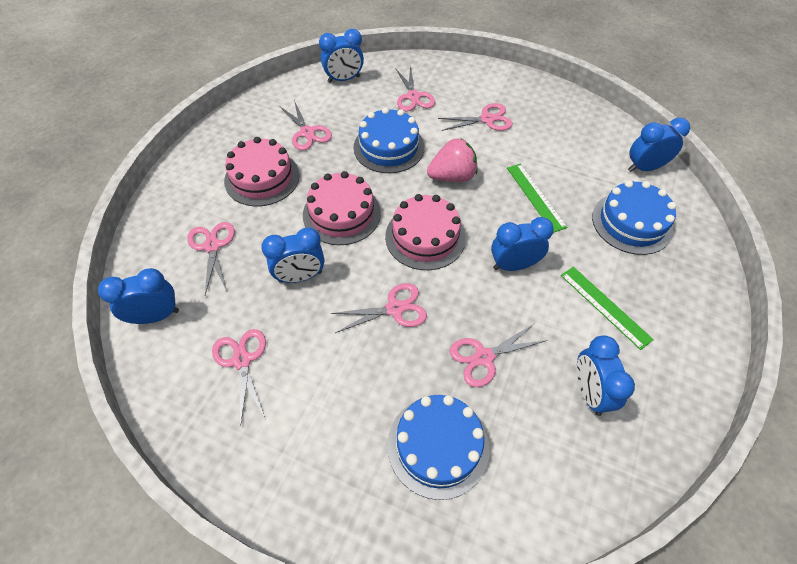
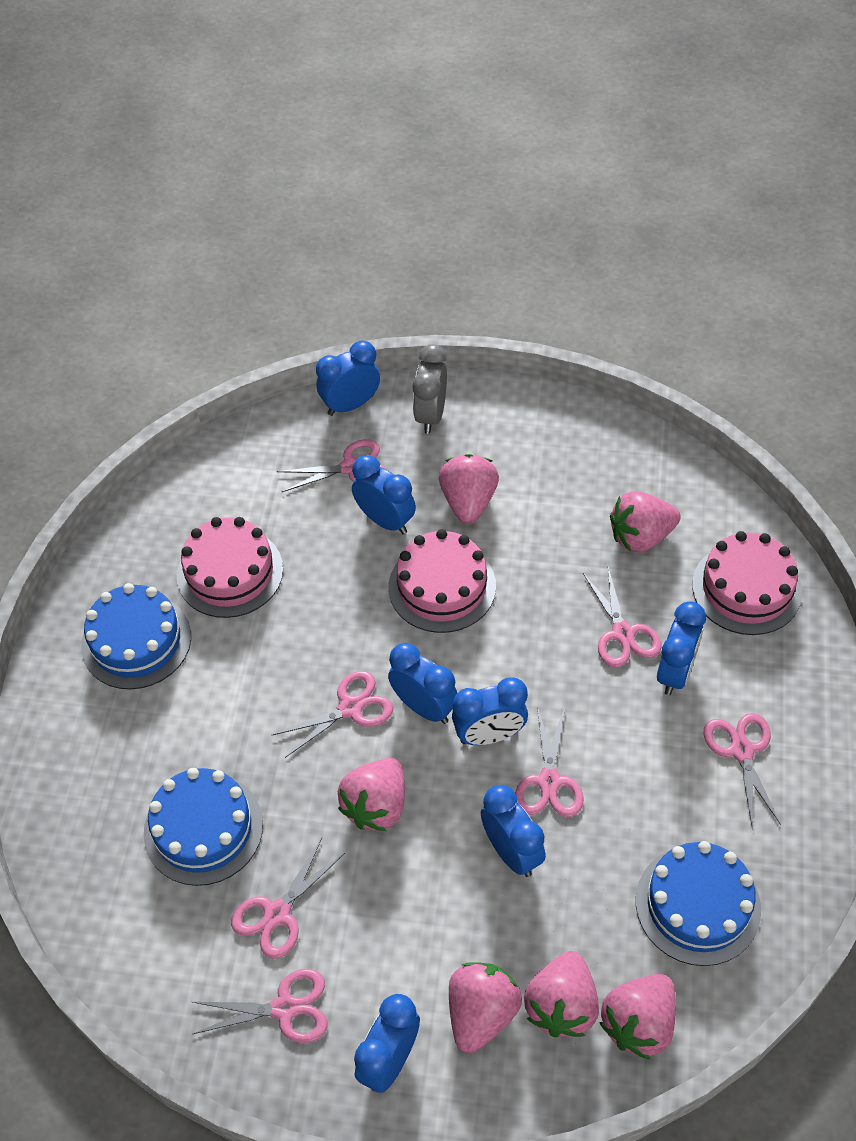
blue clock: 6 -> 7
green ruler: 2 -> 0
grey clock: 0 -> 1
pink strawberry: 1 -> 6

